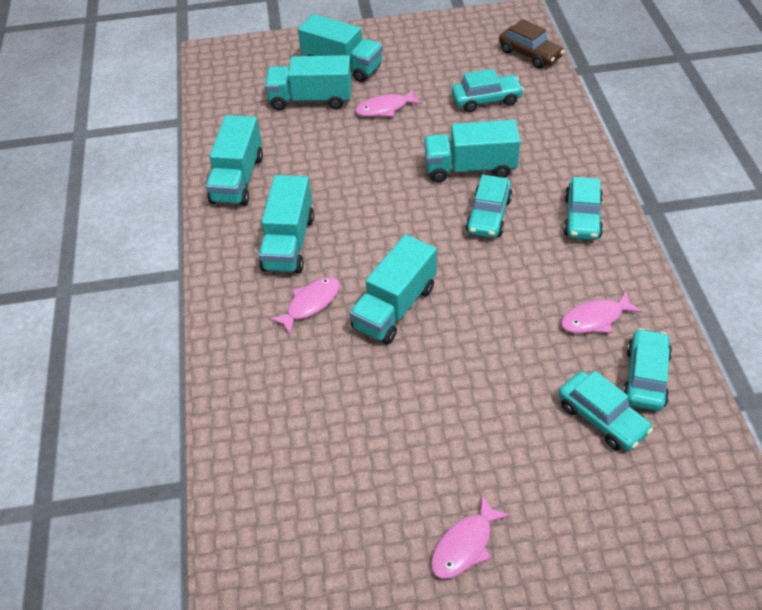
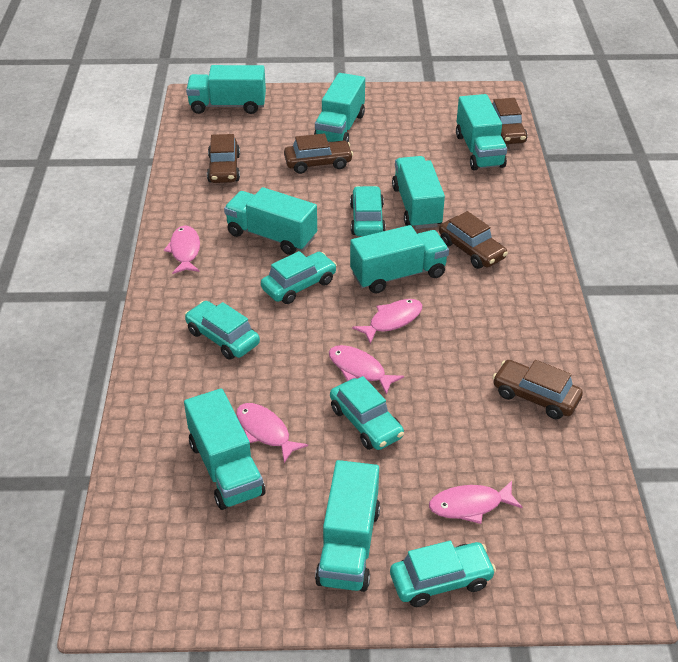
brown car: 1 -> 5
pink fish: 4 -> 5
turquoise truck: 6 -> 8

